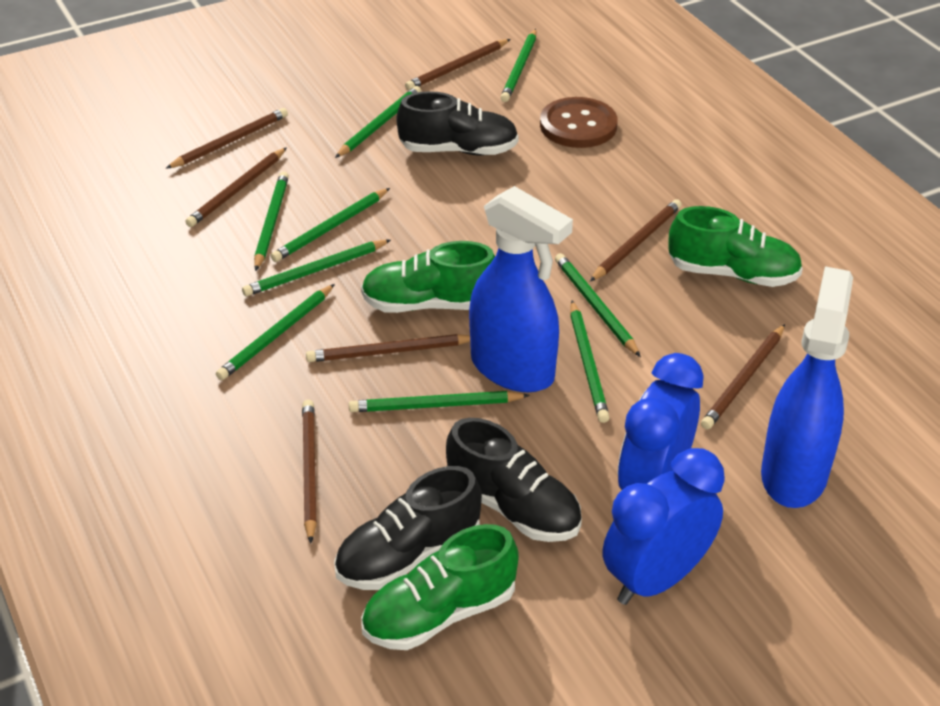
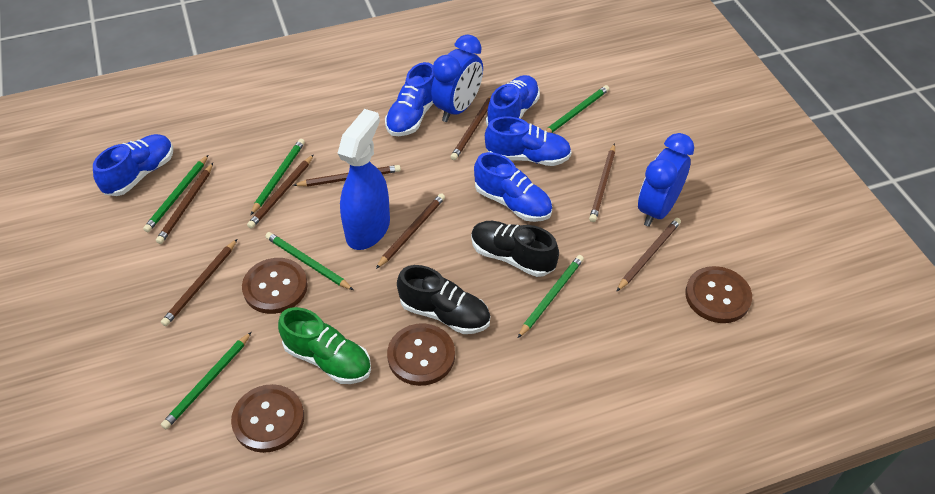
black shoe: 3 -> 2
blue shoe: 0 -> 5
blue spray bottle: 2 -> 1
brown button: 1 -> 4
brown pencil: 7 -> 8
green pencil: 9 -> 6
green shoe: 3 -> 1

